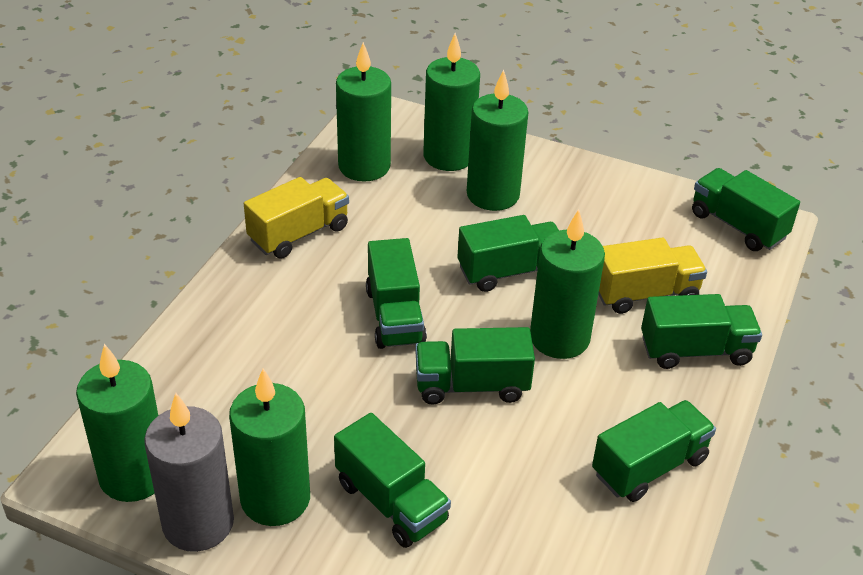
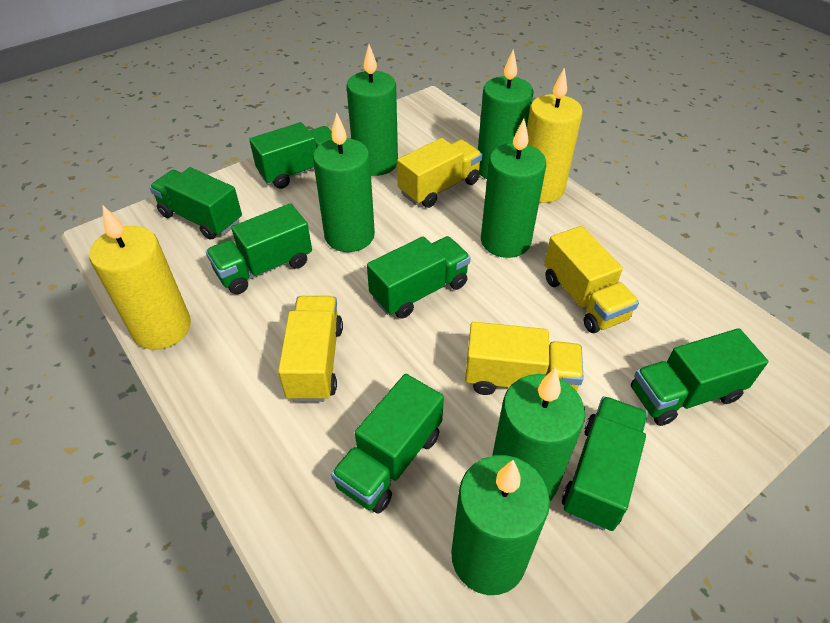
grey candle: 1 -> 0
yellow candle: 0 -> 2
yellow truck: 2 -> 4

